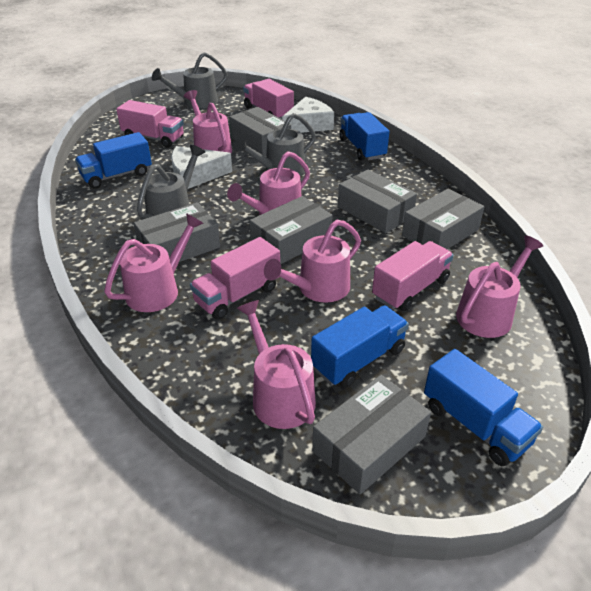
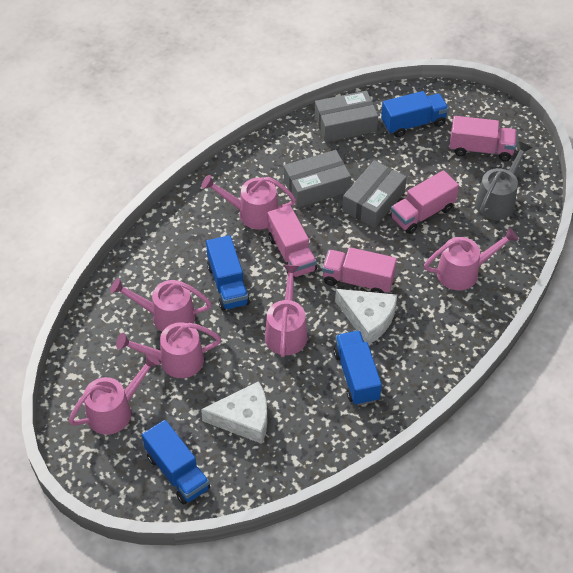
grey box: 6 -> 3
grey watering can: 3 -> 1

